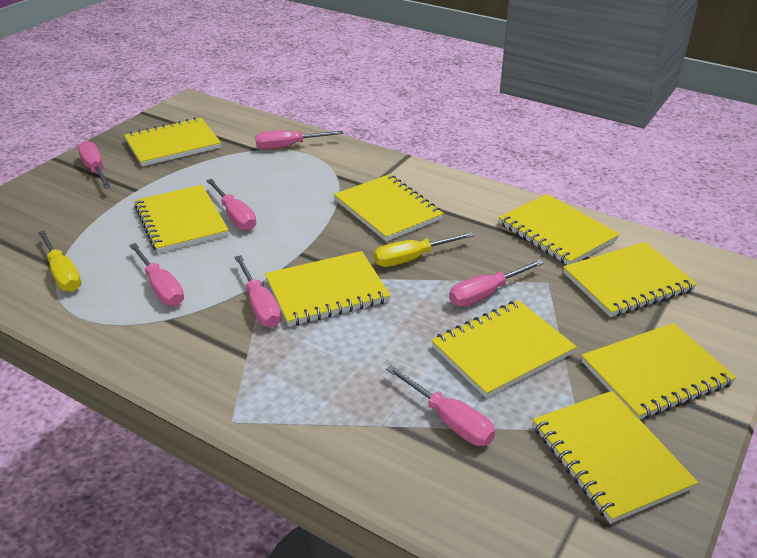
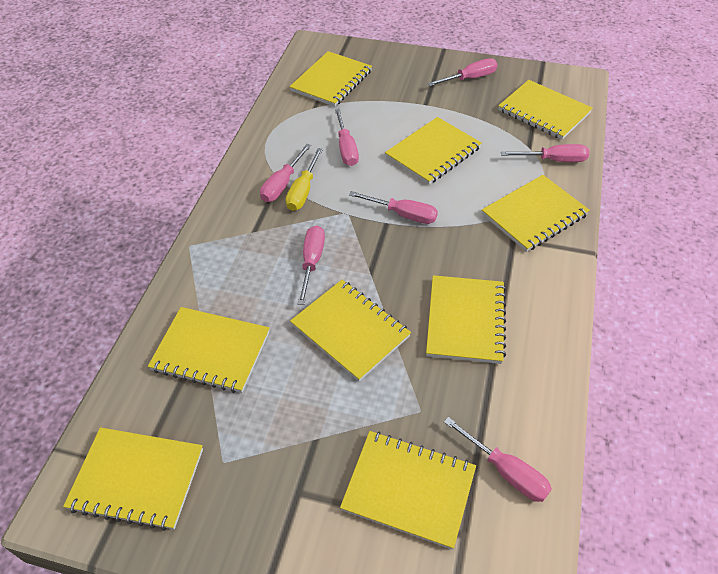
yellow screwdriver: 2 -> 1

